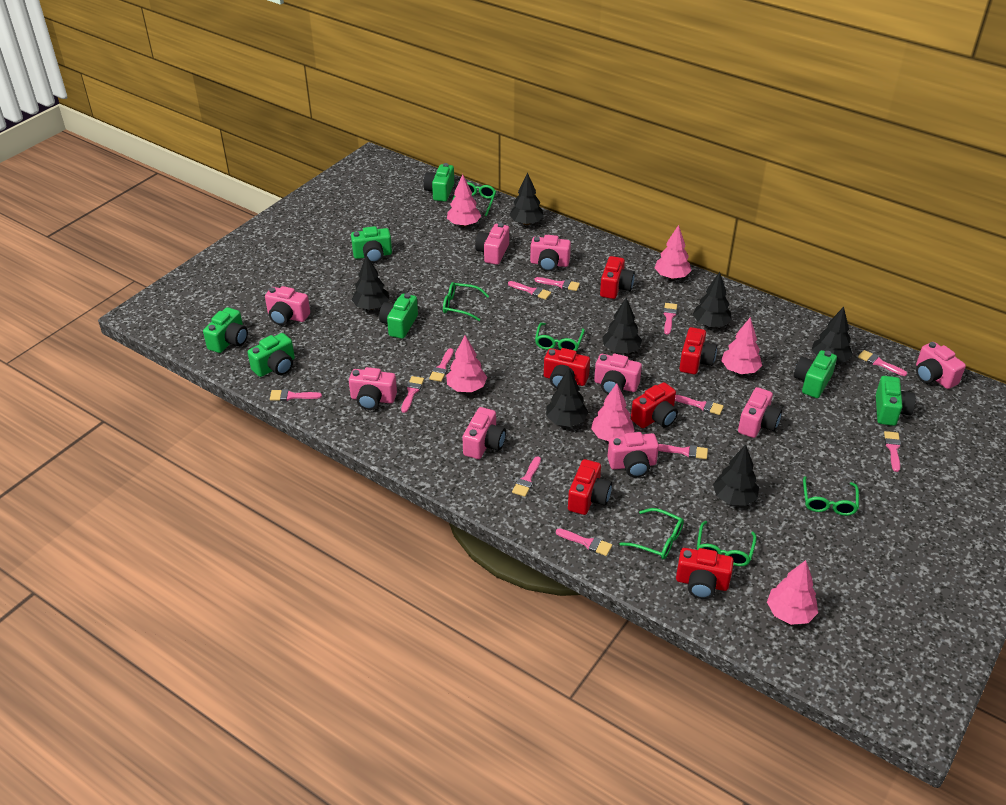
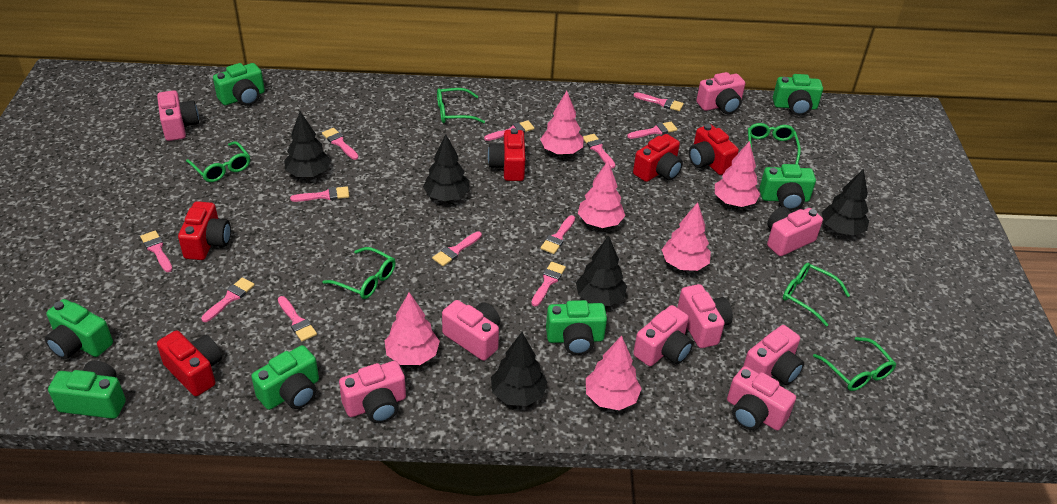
black tree: 7 -> 5
red camera: 6 -> 5

